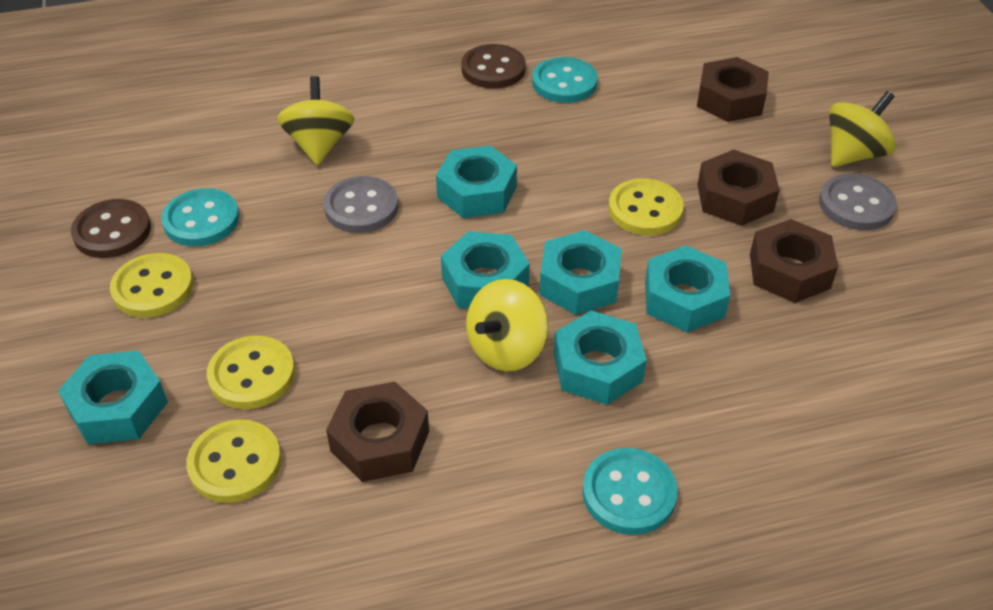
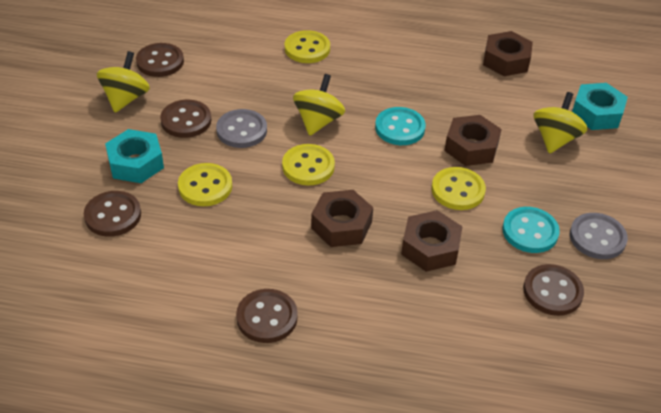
brown button: 2 -> 5
turquoise button: 3 -> 2
turquoise nut: 6 -> 2

